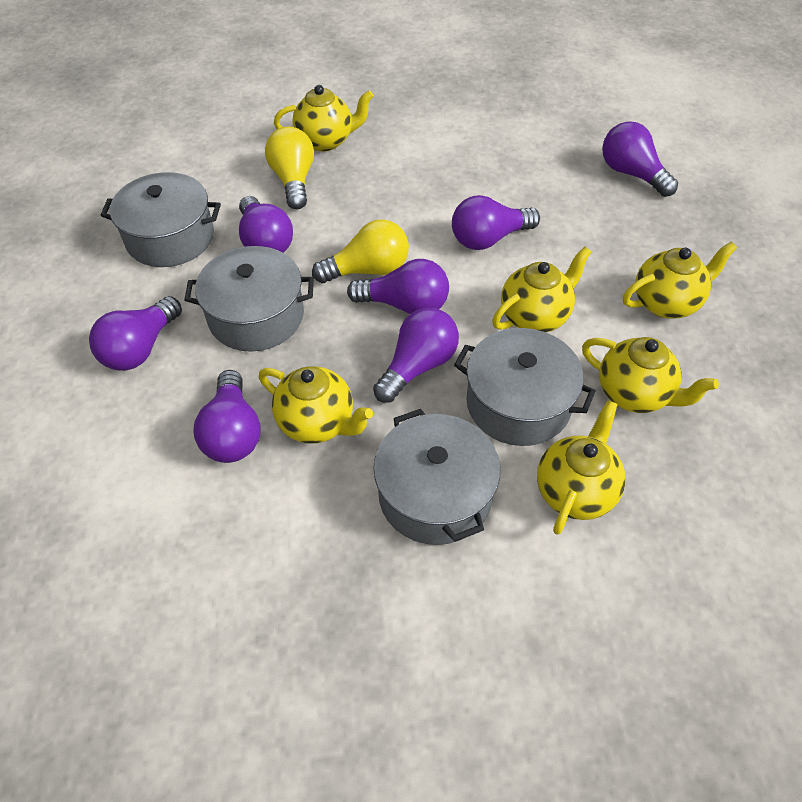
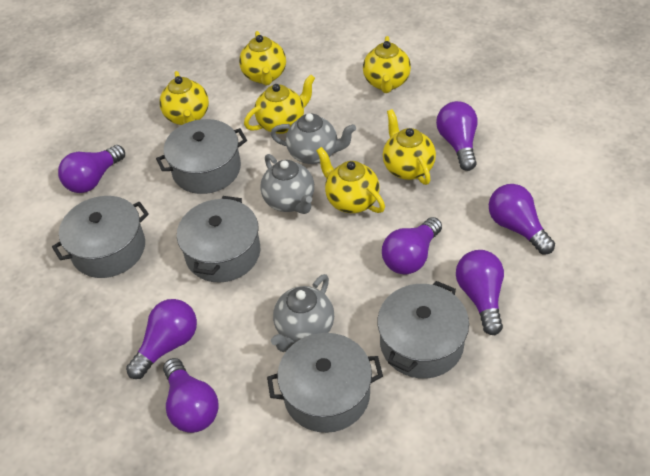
grey pot: 4 -> 5
grey teapot: 0 -> 3
yellow light bulb: 2 -> 0

